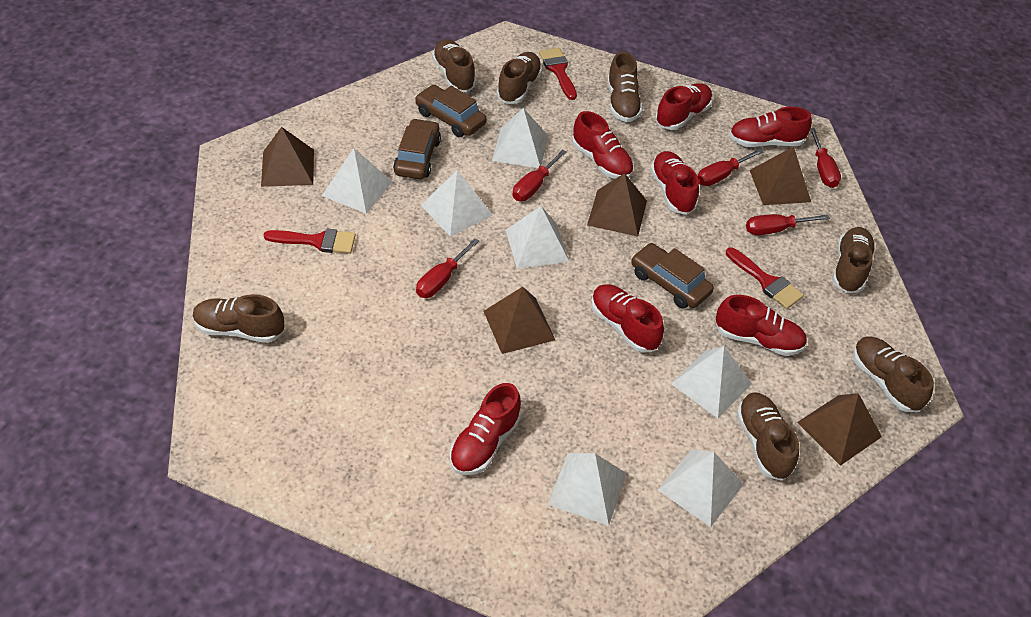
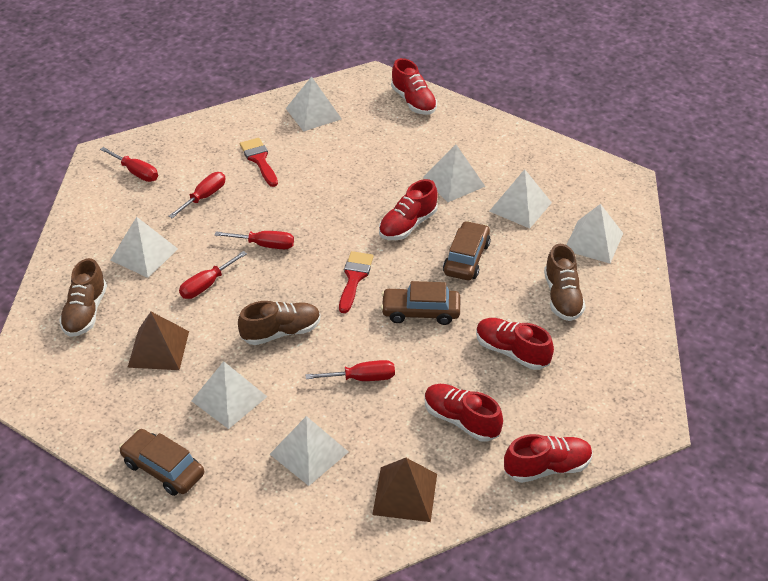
brown pyramid: 5 -> 2
brown shoe: 7 -> 3
red brush: 3 -> 2
red shoe: 7 -> 5

